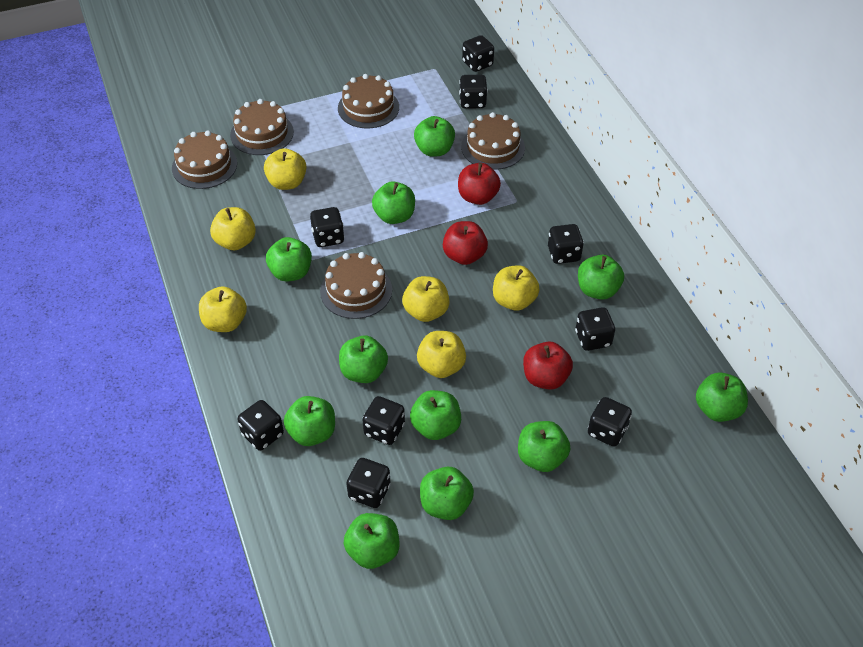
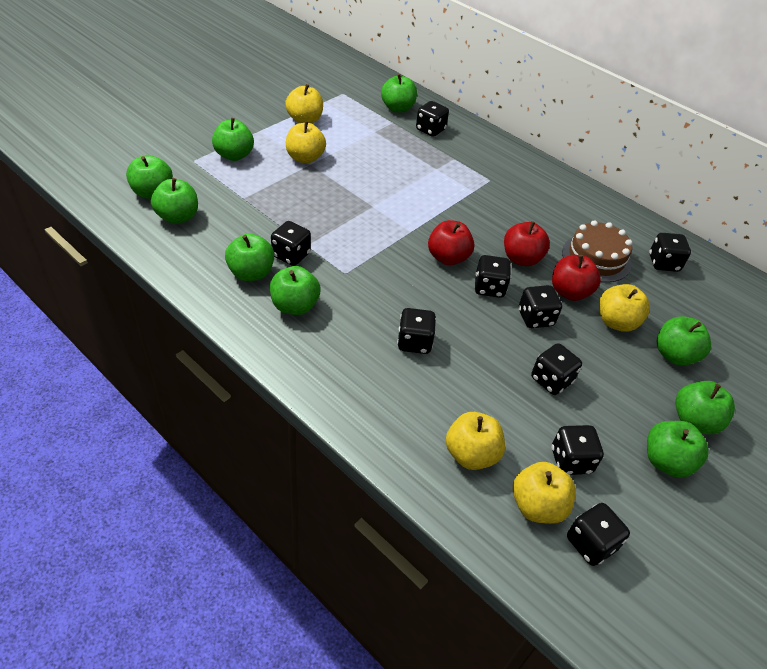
brown cake: 5 -> 1
green apple: 11 -> 9
yellow apple: 6 -> 5

